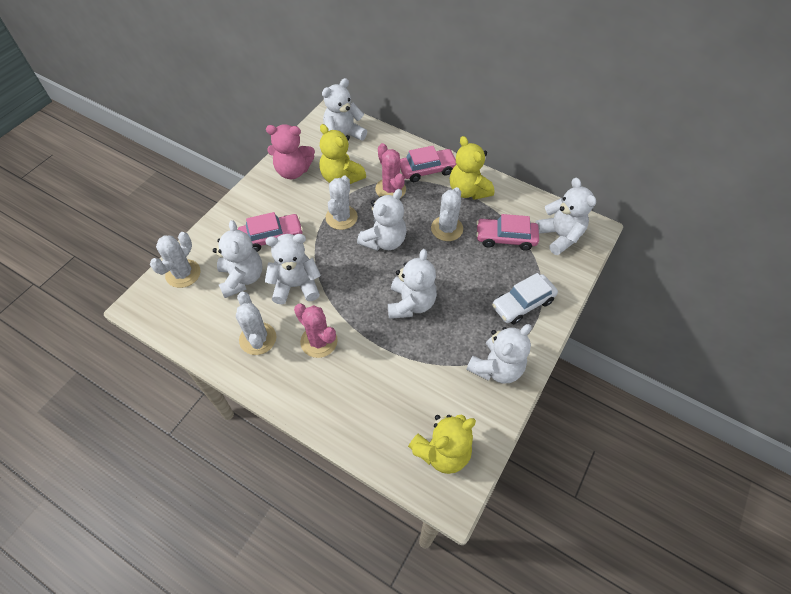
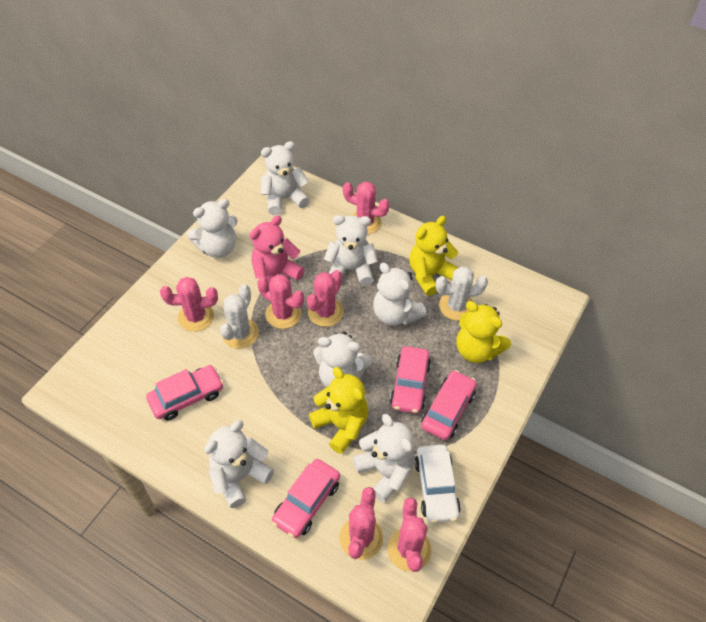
pink cactus: 2 -> 6
pink car: 3 -> 4
white cactus: 4 -> 2

